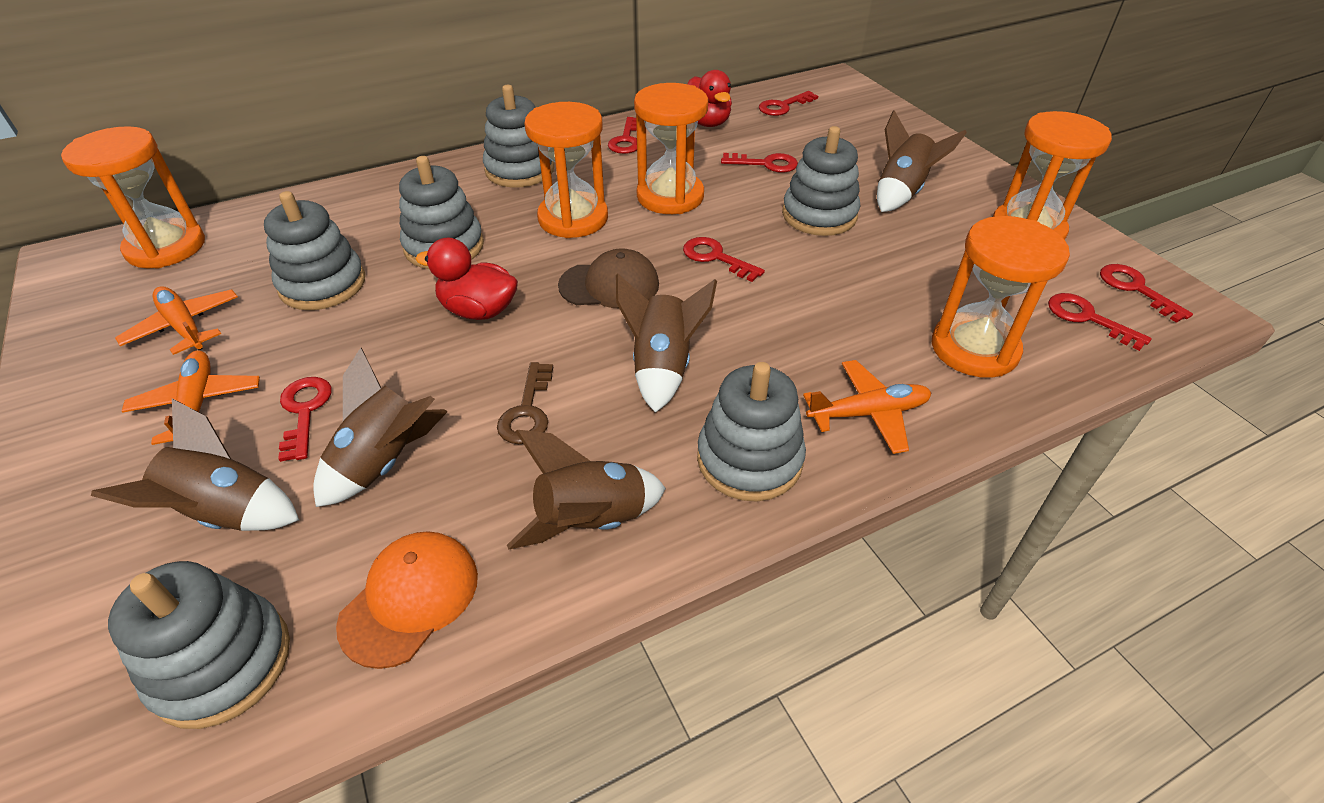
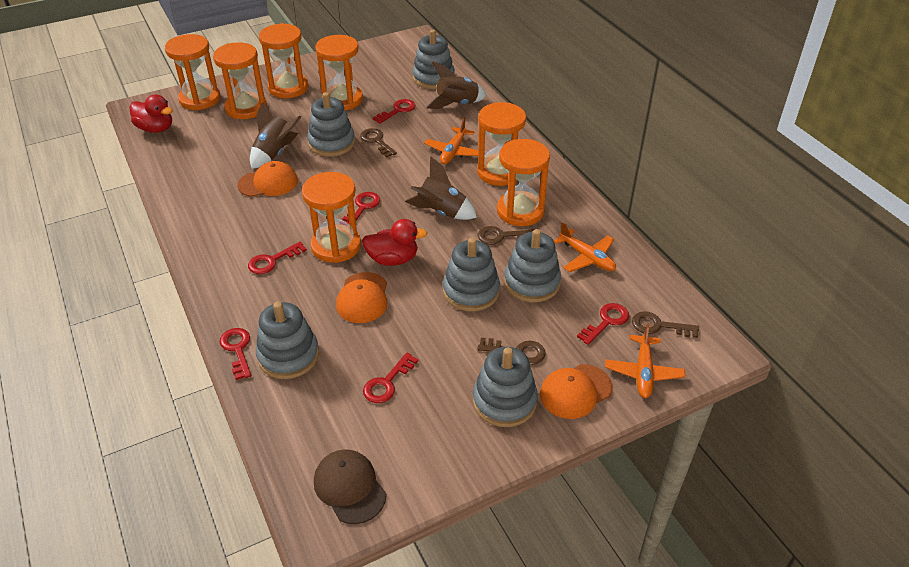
brown key: 1 -> 4
brown rocket: 5 -> 3
orange cap: 1 -> 3
orange hourglass: 5 -> 7
red key: 7 -> 6

